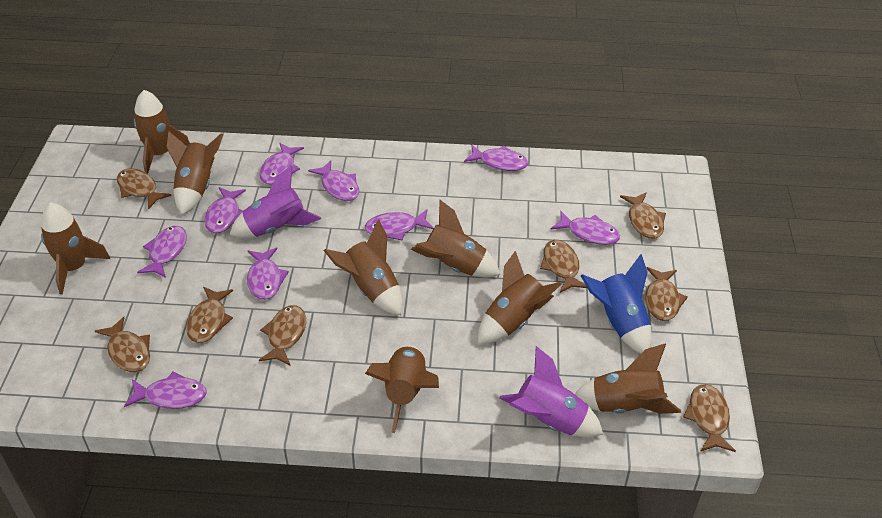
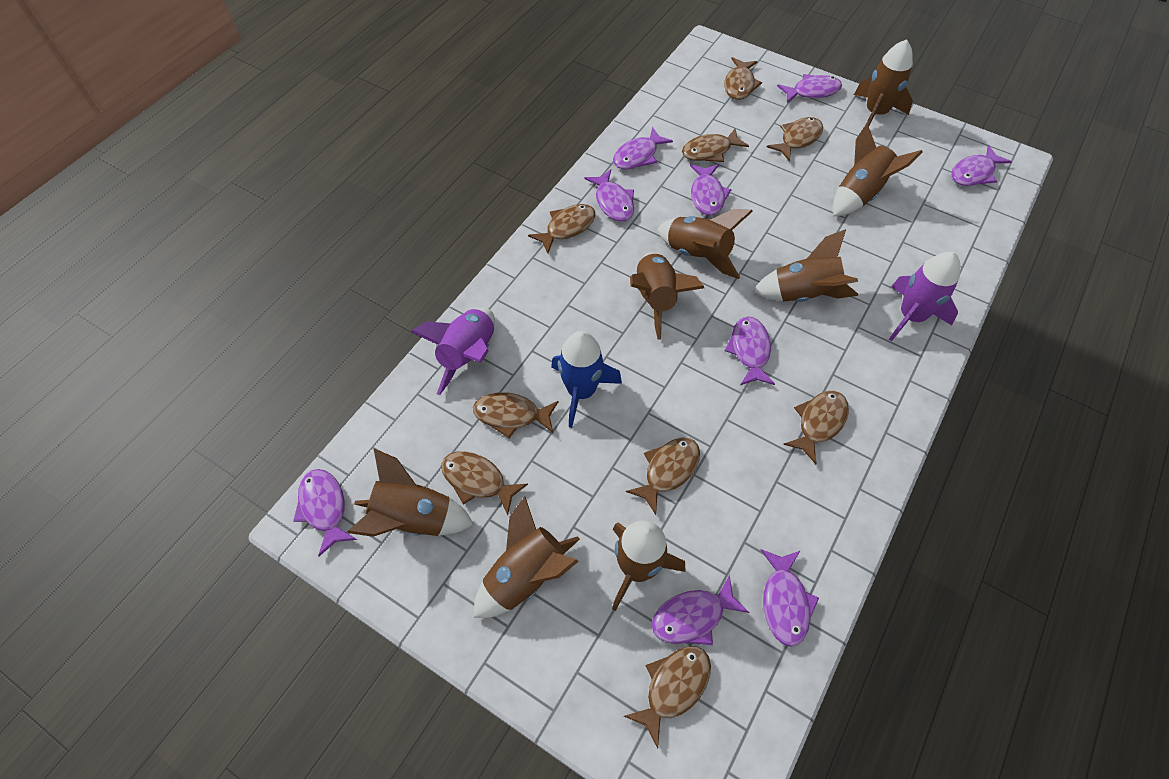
brown fish: 8 -> 9

